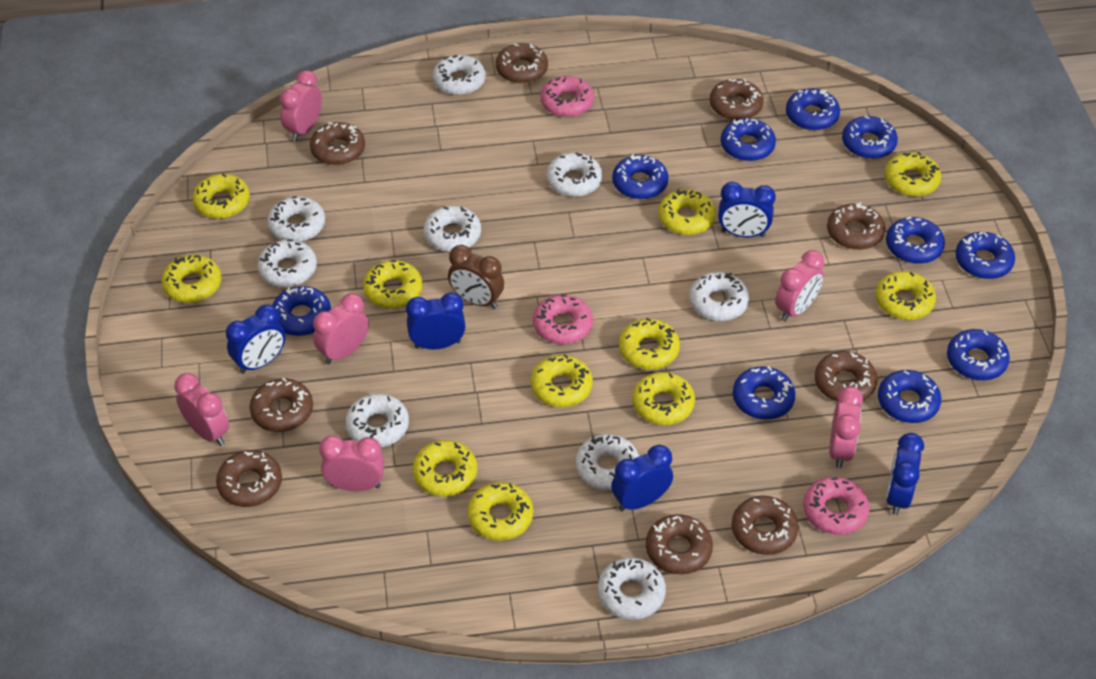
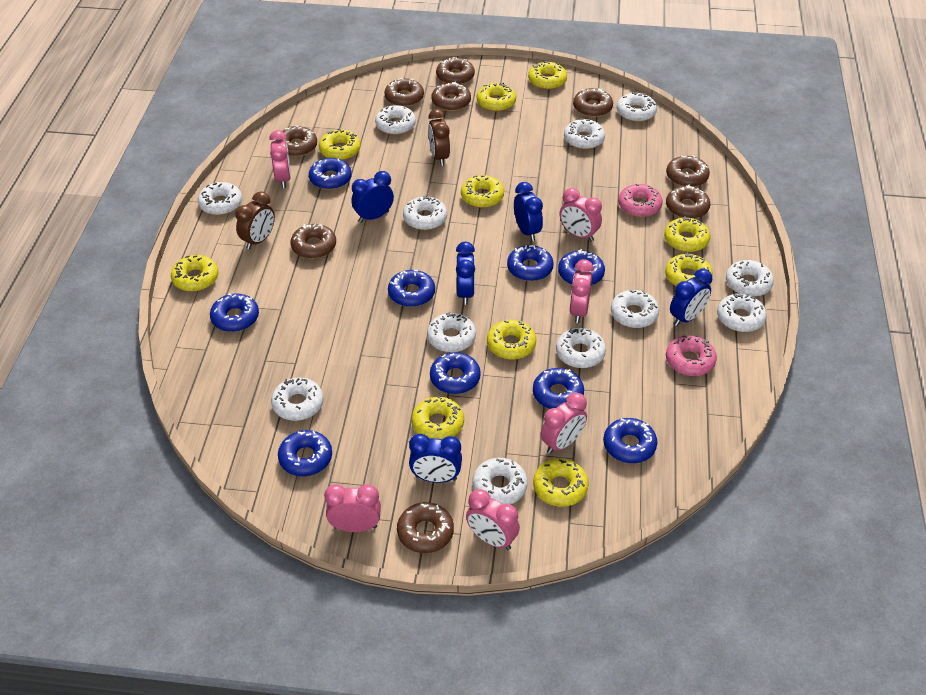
blue donut: 10 -> 9
brown clock: 1 -> 2
pink donut: 3 -> 2
white donut: 9 -> 12
yellow donut: 11 -> 10

